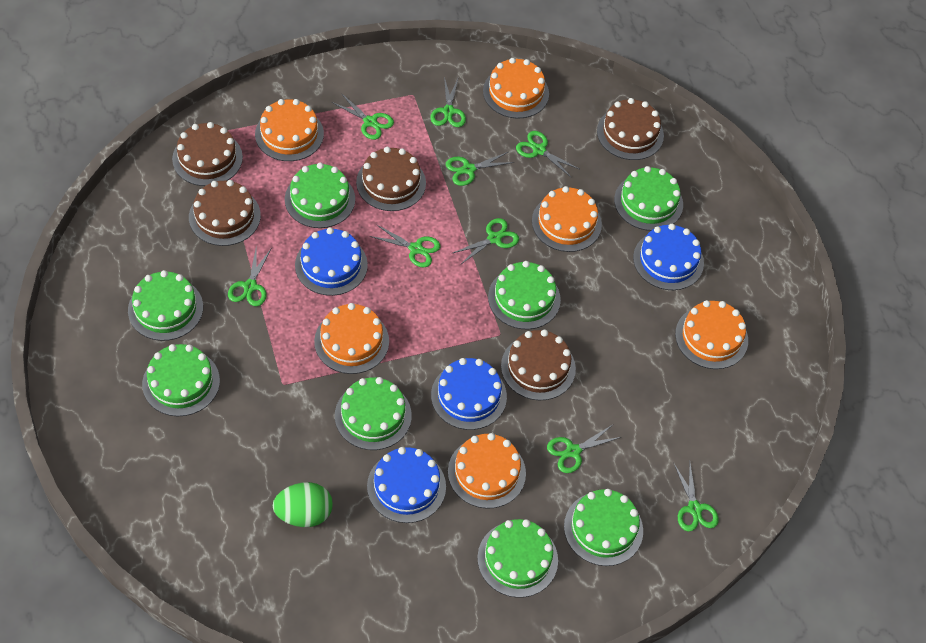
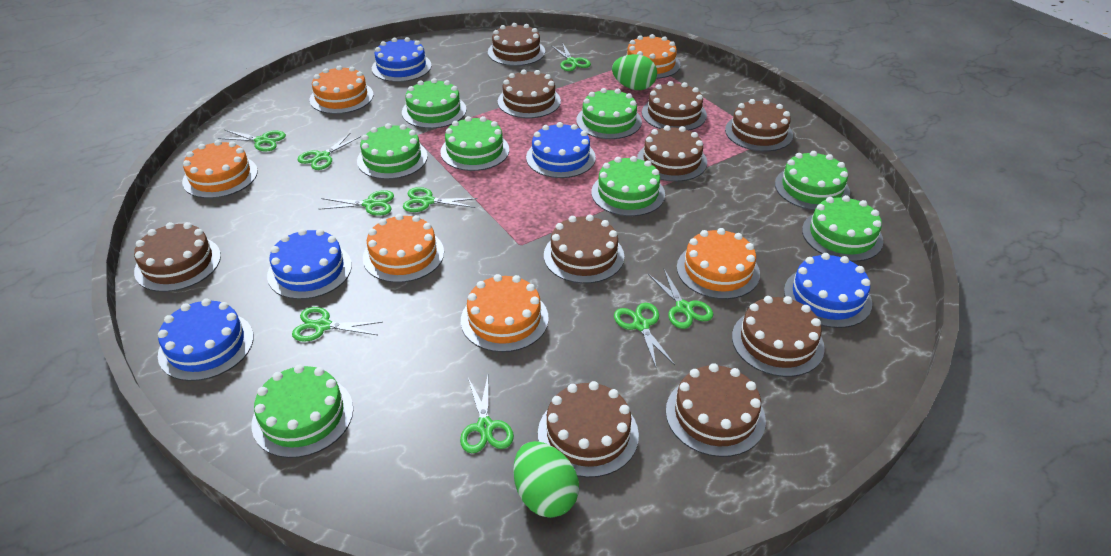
blue cake: 4 -> 5
brown cake: 5 -> 10
green egg: 1 -> 2

